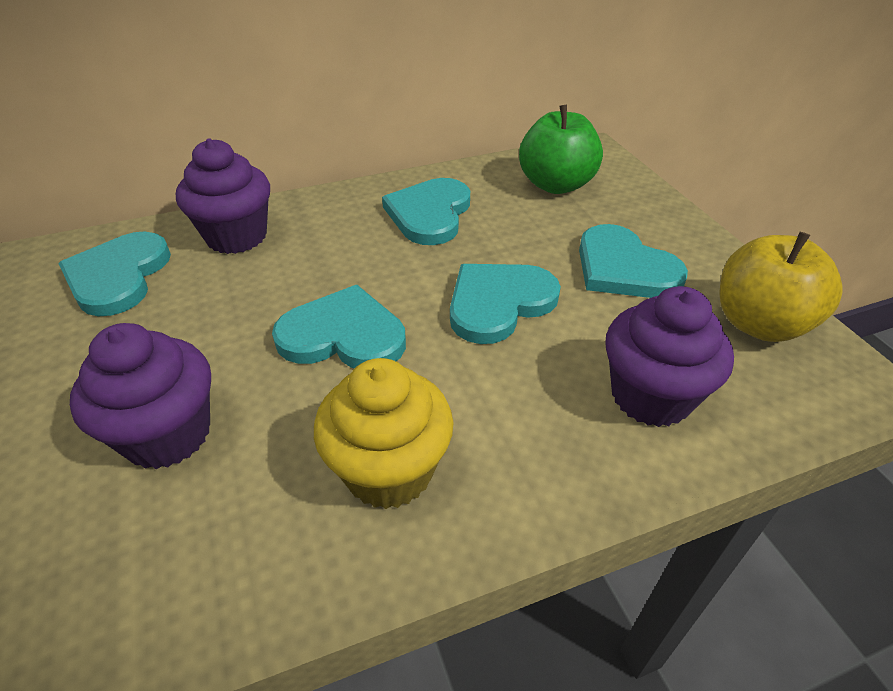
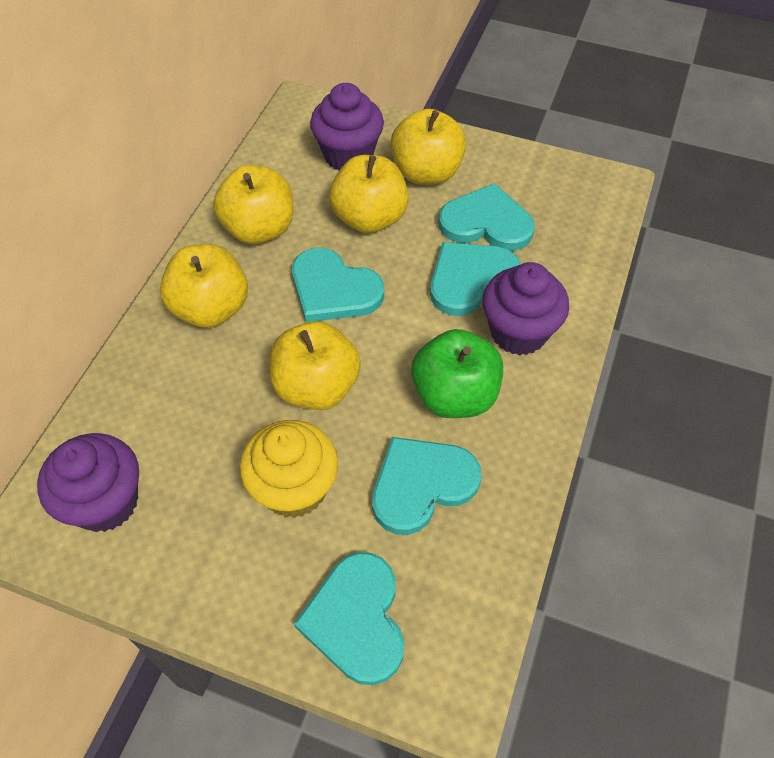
yellow apple: 1 -> 5

